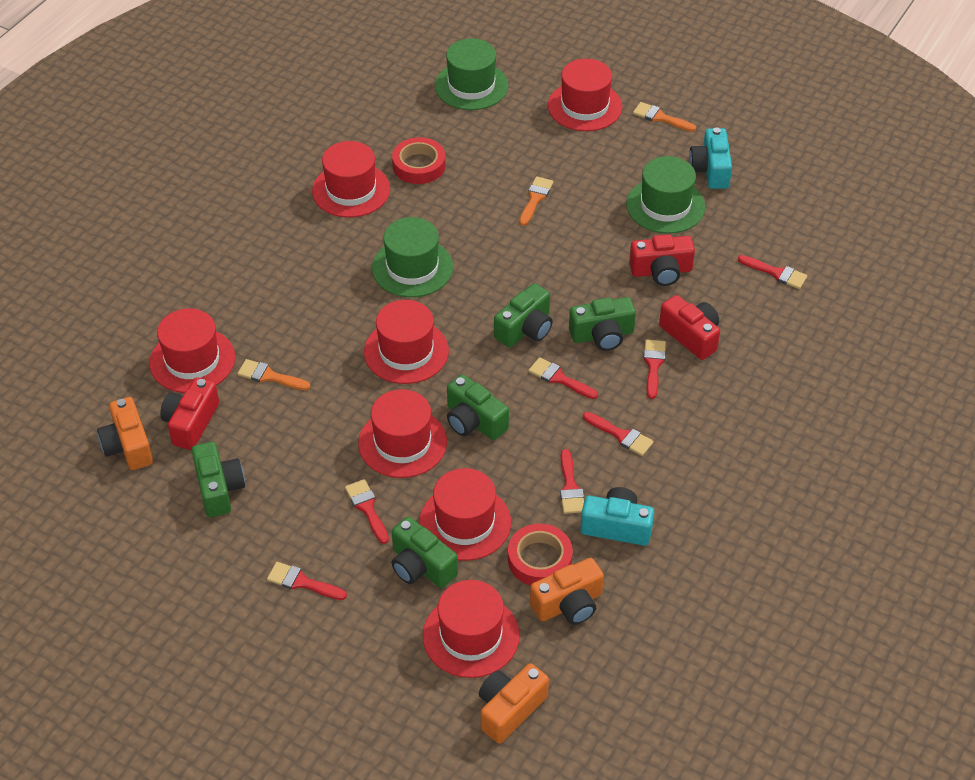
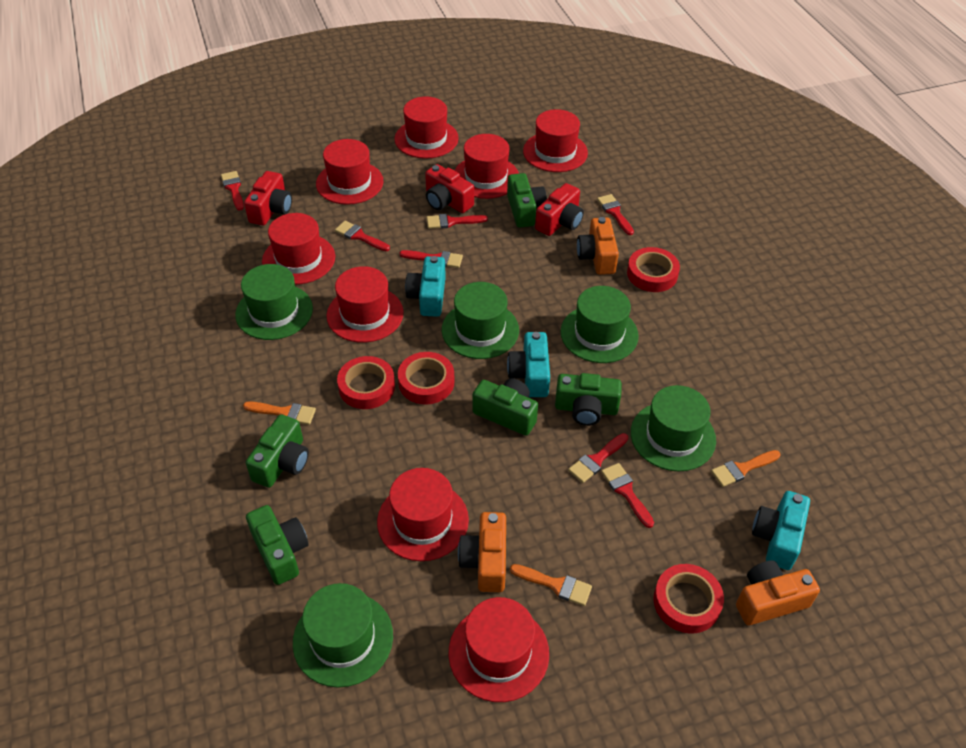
green hat: 3 -> 5
red hat: 7 -> 8
red tape: 2 -> 4
turquoise camera: 2 -> 3

